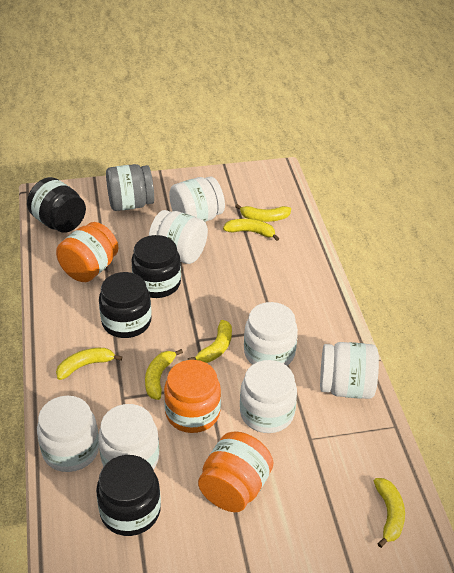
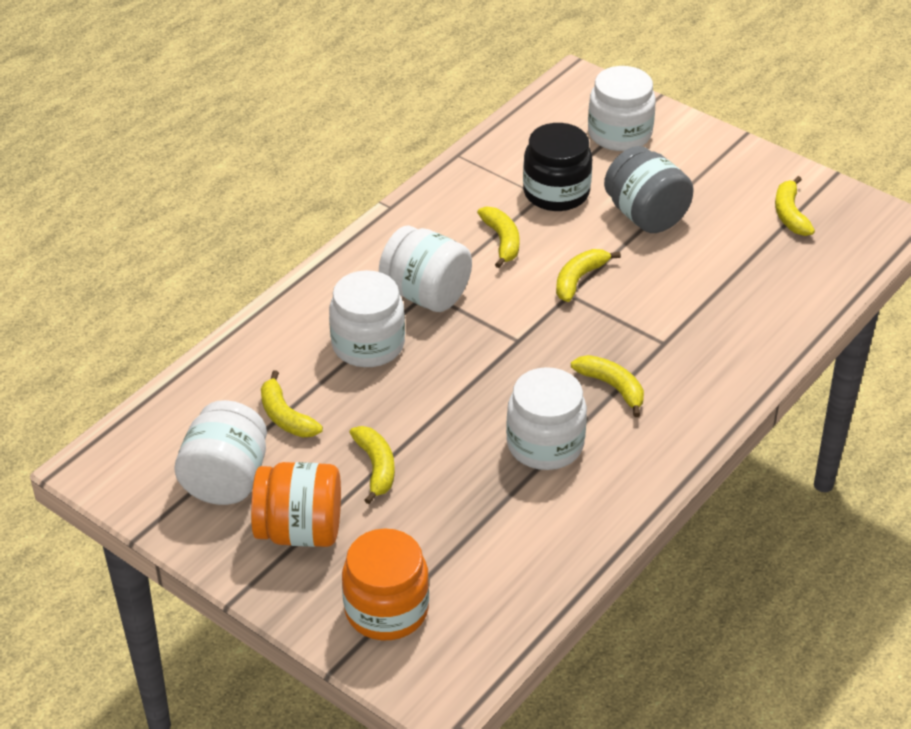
black jar: 4 -> 1
orange jar: 3 -> 2
white jar: 7 -> 5

